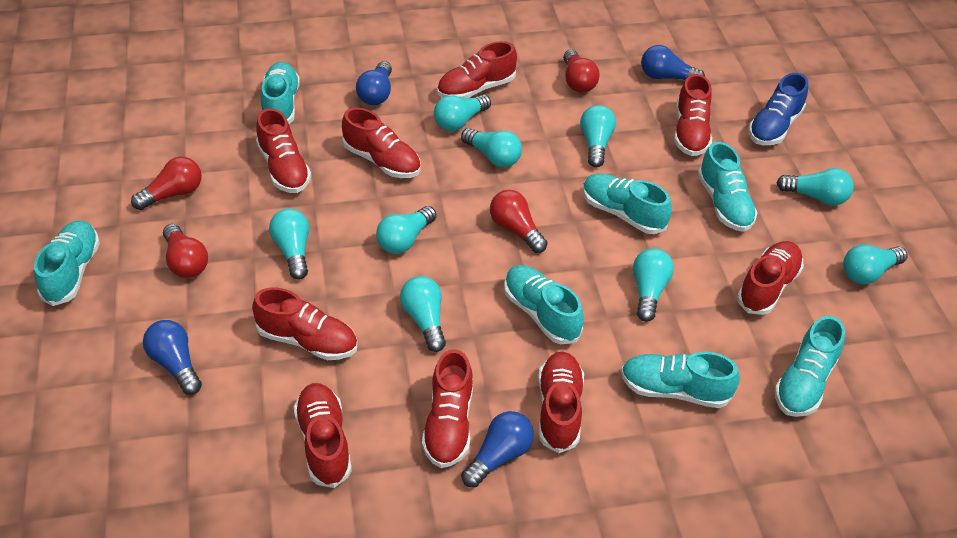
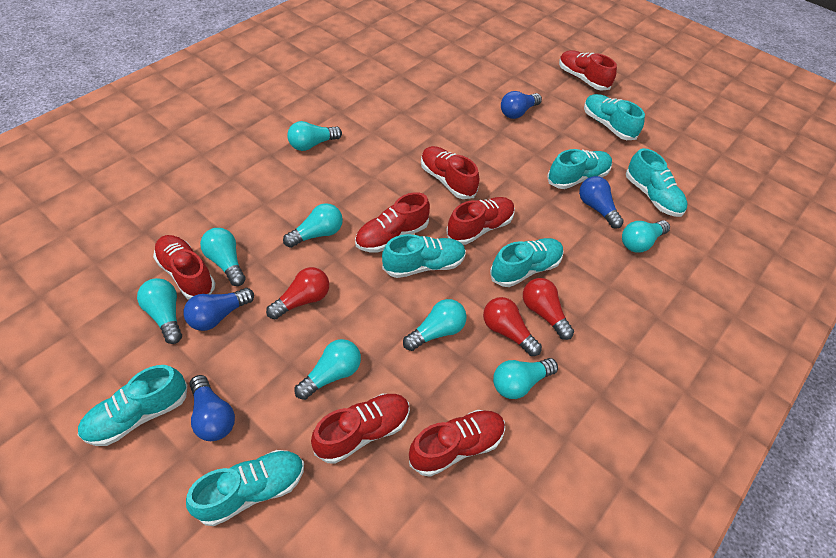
blue shoe: 1 -> 0
red light bulb: 4 -> 3
red shoe: 9 -> 7
turquoise light bulb: 9 -> 8

